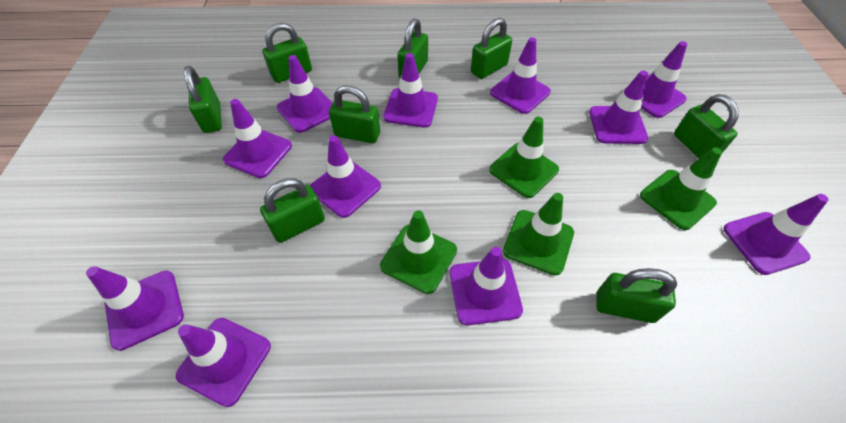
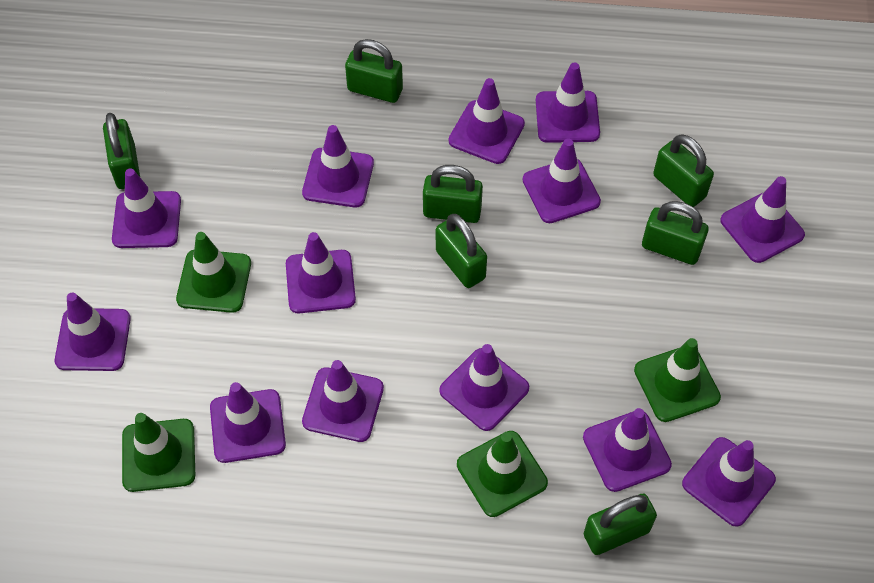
green padlock: 8 -> 7
purple traffic cone: 11 -> 13

